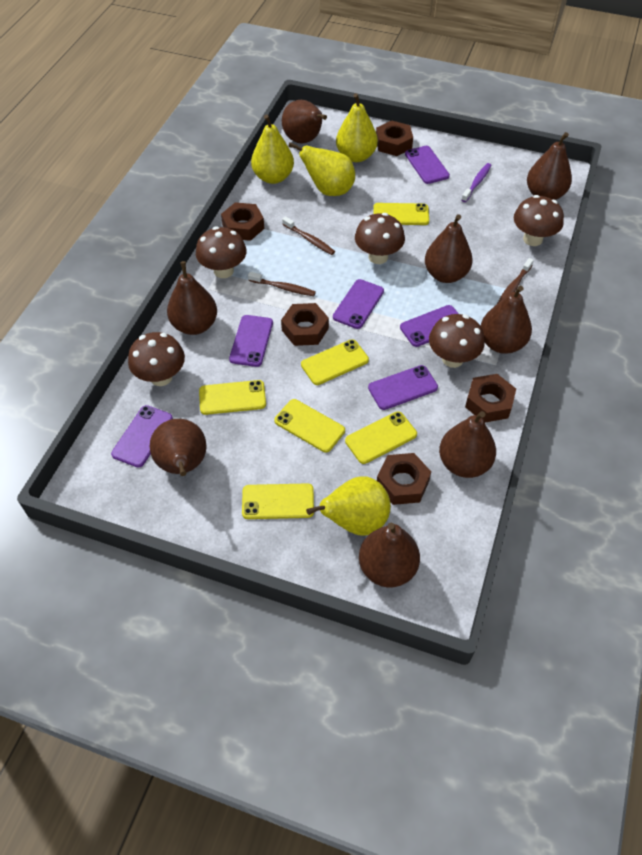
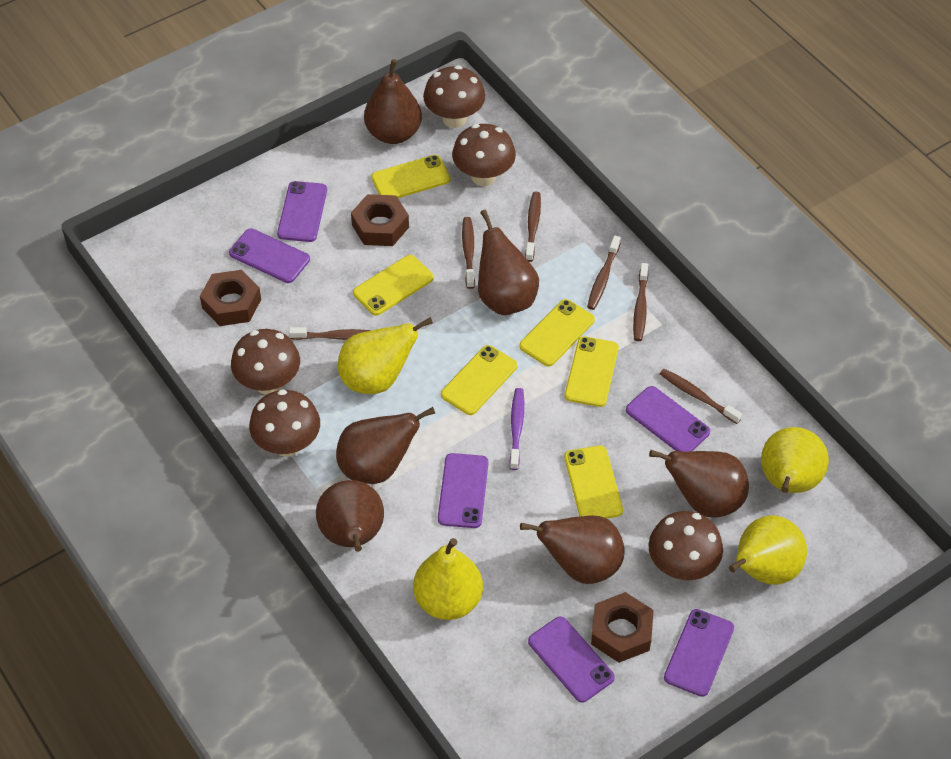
brown nut: 5 -> 3
brown pear: 8 -> 6
brown toothbrush: 3 -> 6

